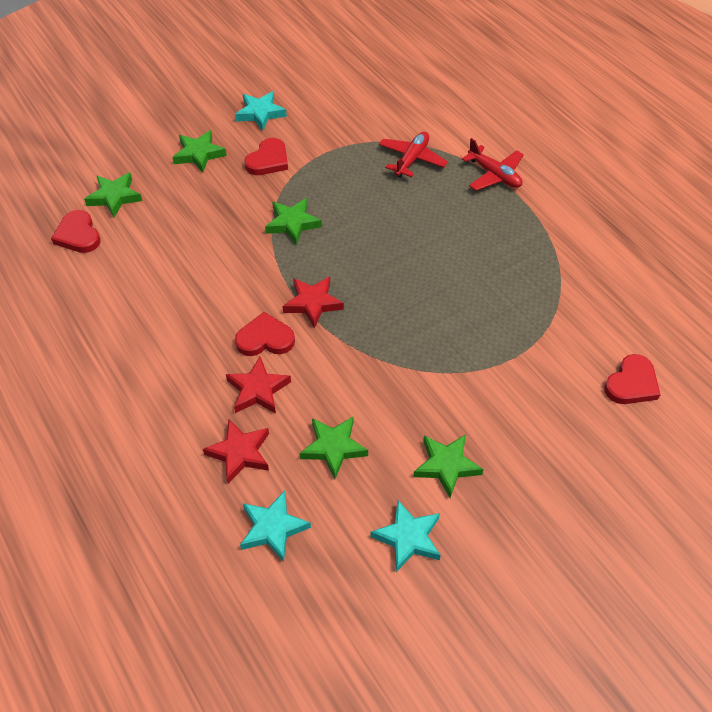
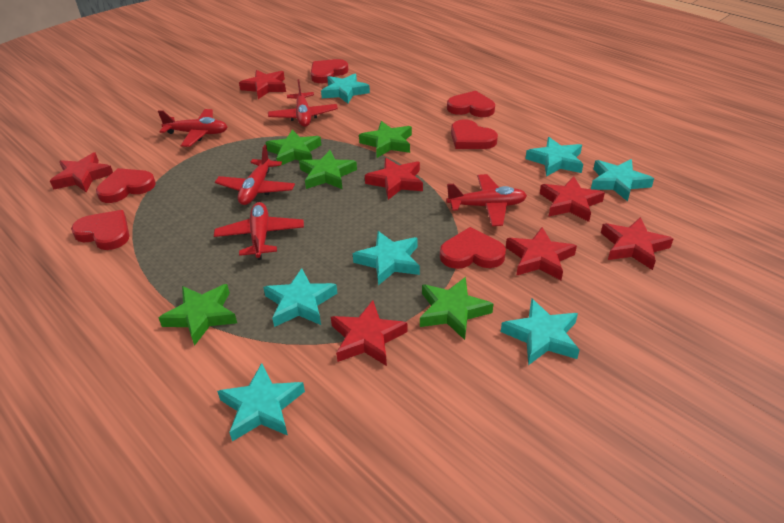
red heart: 4 -> 6
red plane: 2 -> 5
red star: 3 -> 7
turquoise star: 3 -> 7

